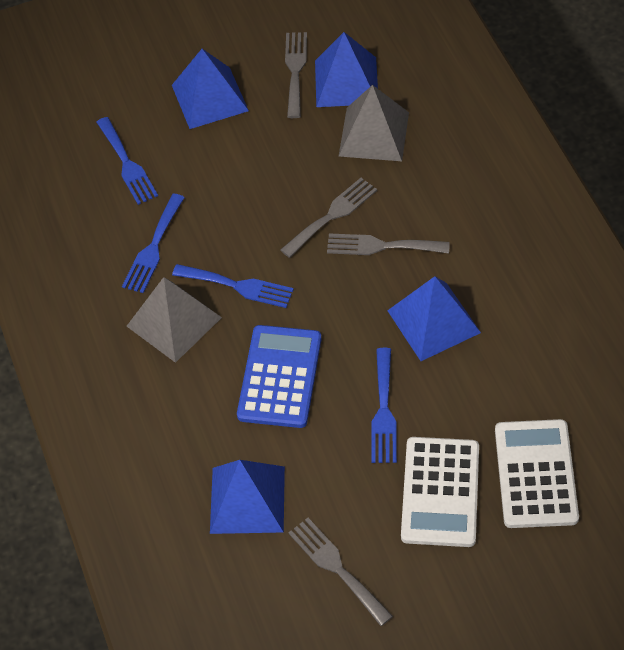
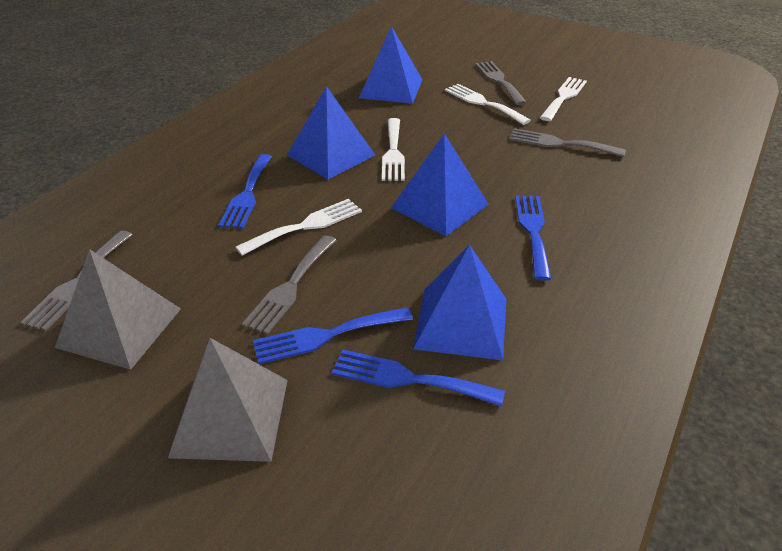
blue calculator: 1 -> 0
white calculator: 2 -> 0
white fork: 0 -> 4

